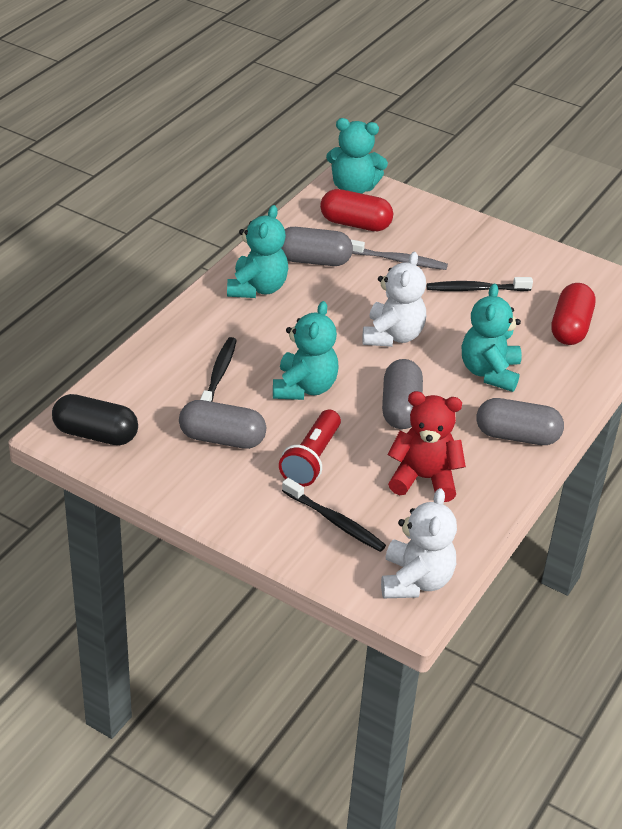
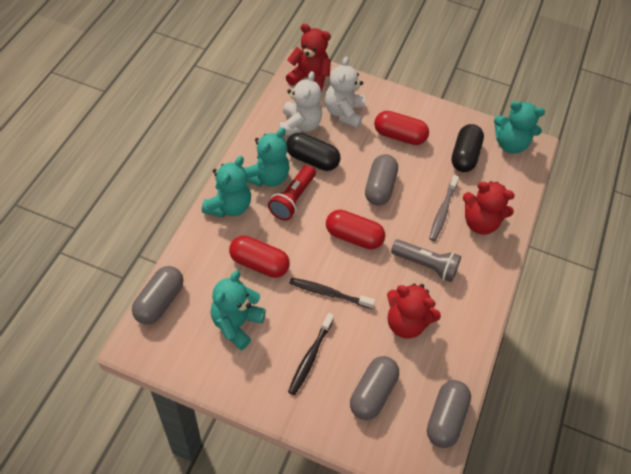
black capsule: 1 -> 2
black toothbrush: 3 -> 2
grey flashlight: 0 -> 1
red capsule: 2 -> 3
red teddy bear: 1 -> 3

